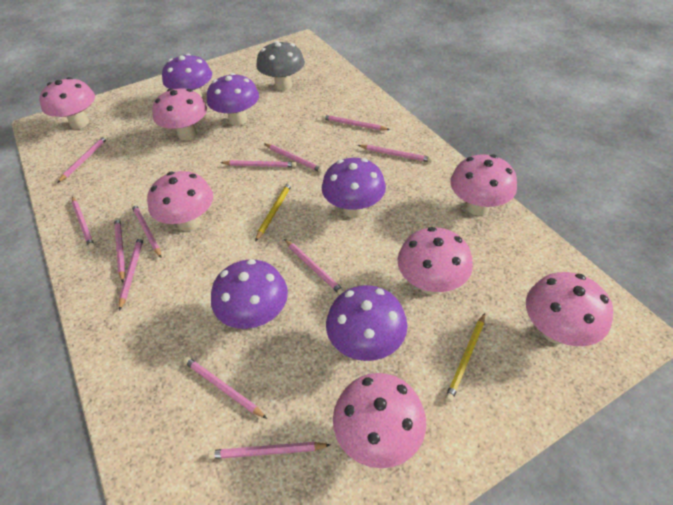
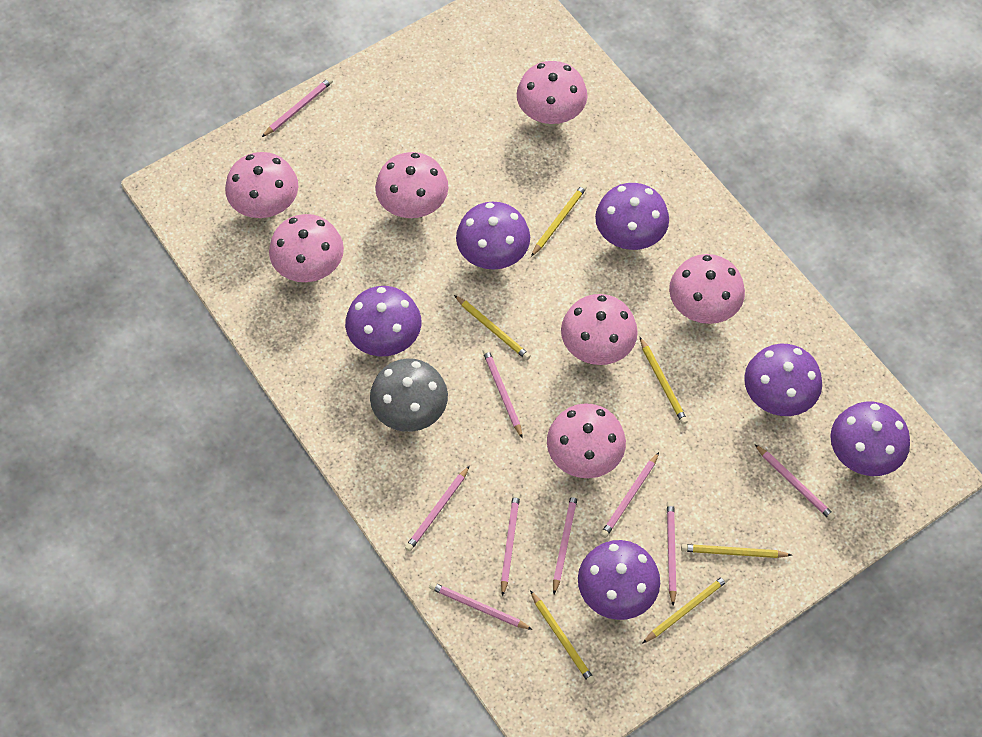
pink pencil: 12 -> 9
purple mushroom: 5 -> 6
yellow pencil: 2 -> 6

